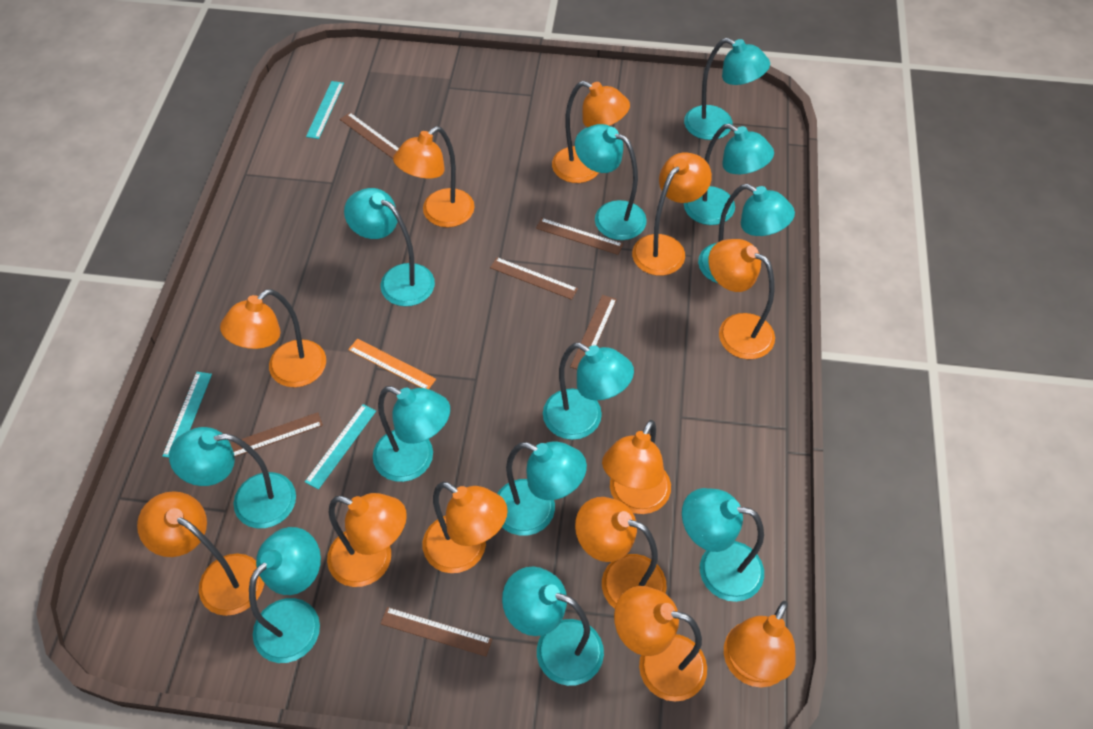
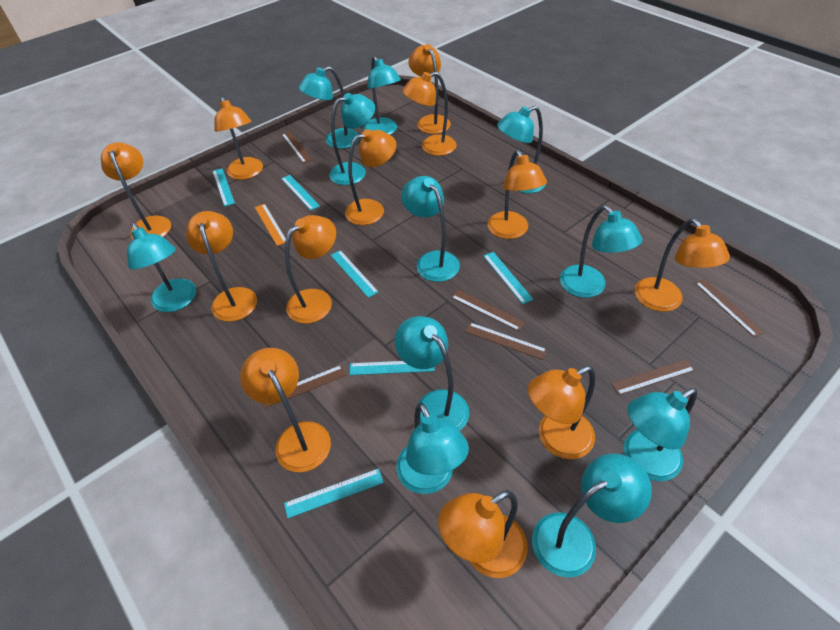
turquoise lamp: 12 -> 11
turquoise ruler: 3 -> 6

